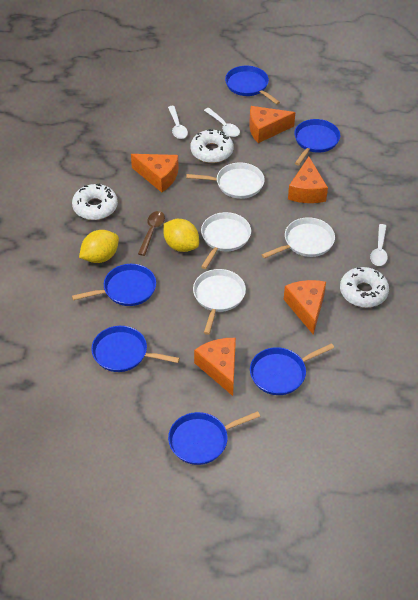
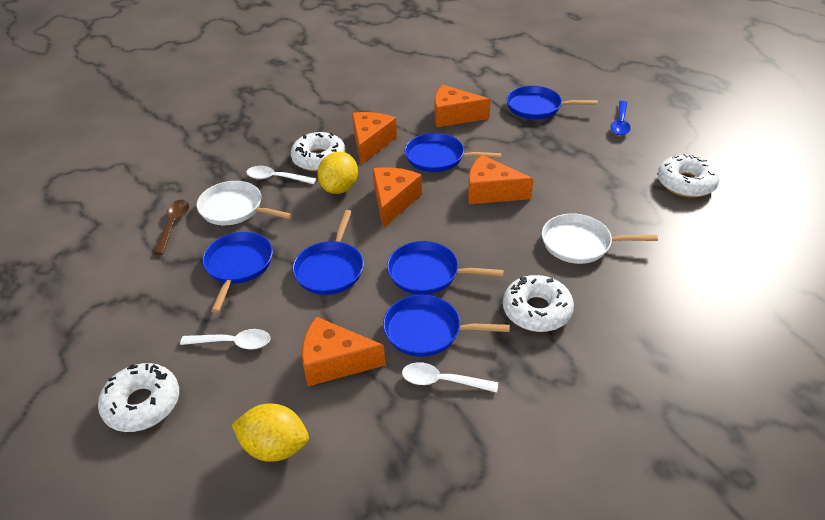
blue spoon: 0 -> 1
white donut: 3 -> 4
white pan: 4 -> 2

